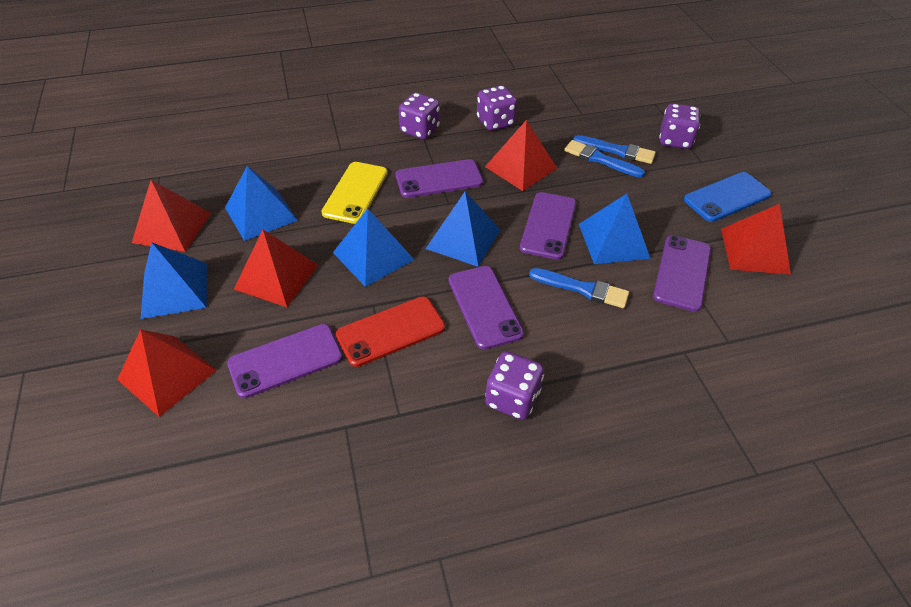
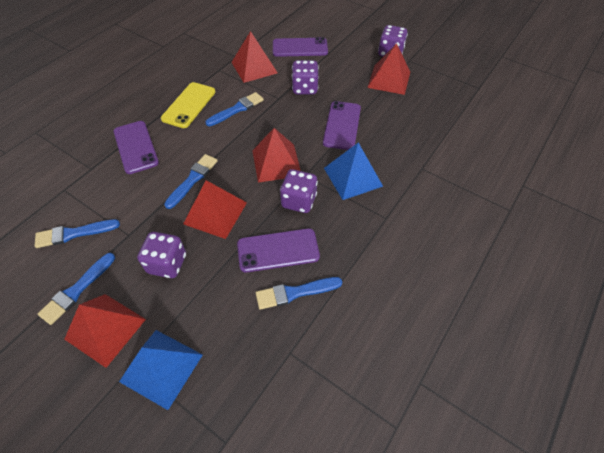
blue brush: 3 -> 5
blue phone: 1 -> 0
blue pyramid: 5 -> 2
purple phone: 5 -> 4
red phone: 1 -> 0

